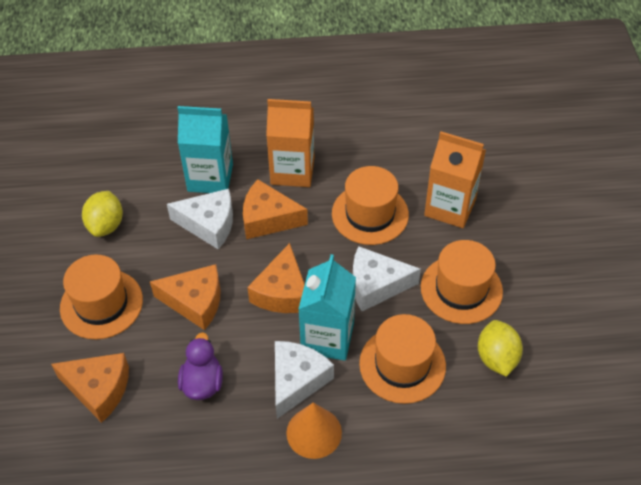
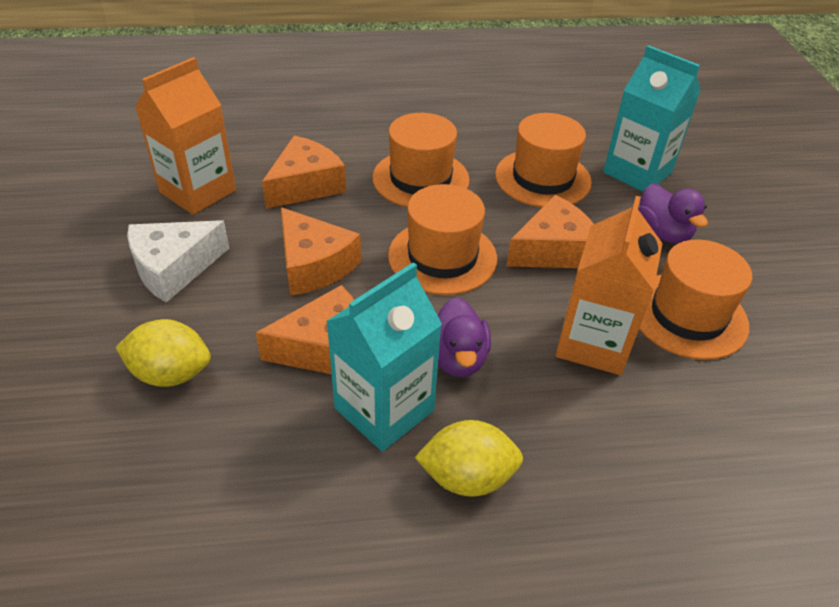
orange cone: 1 -> 0
purple duck: 1 -> 2
white cheese: 3 -> 1

